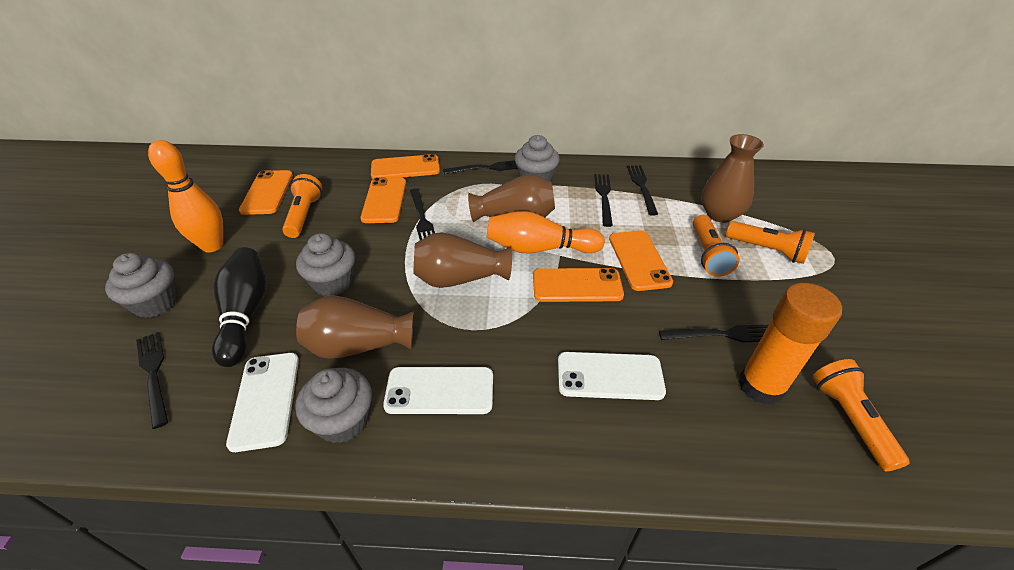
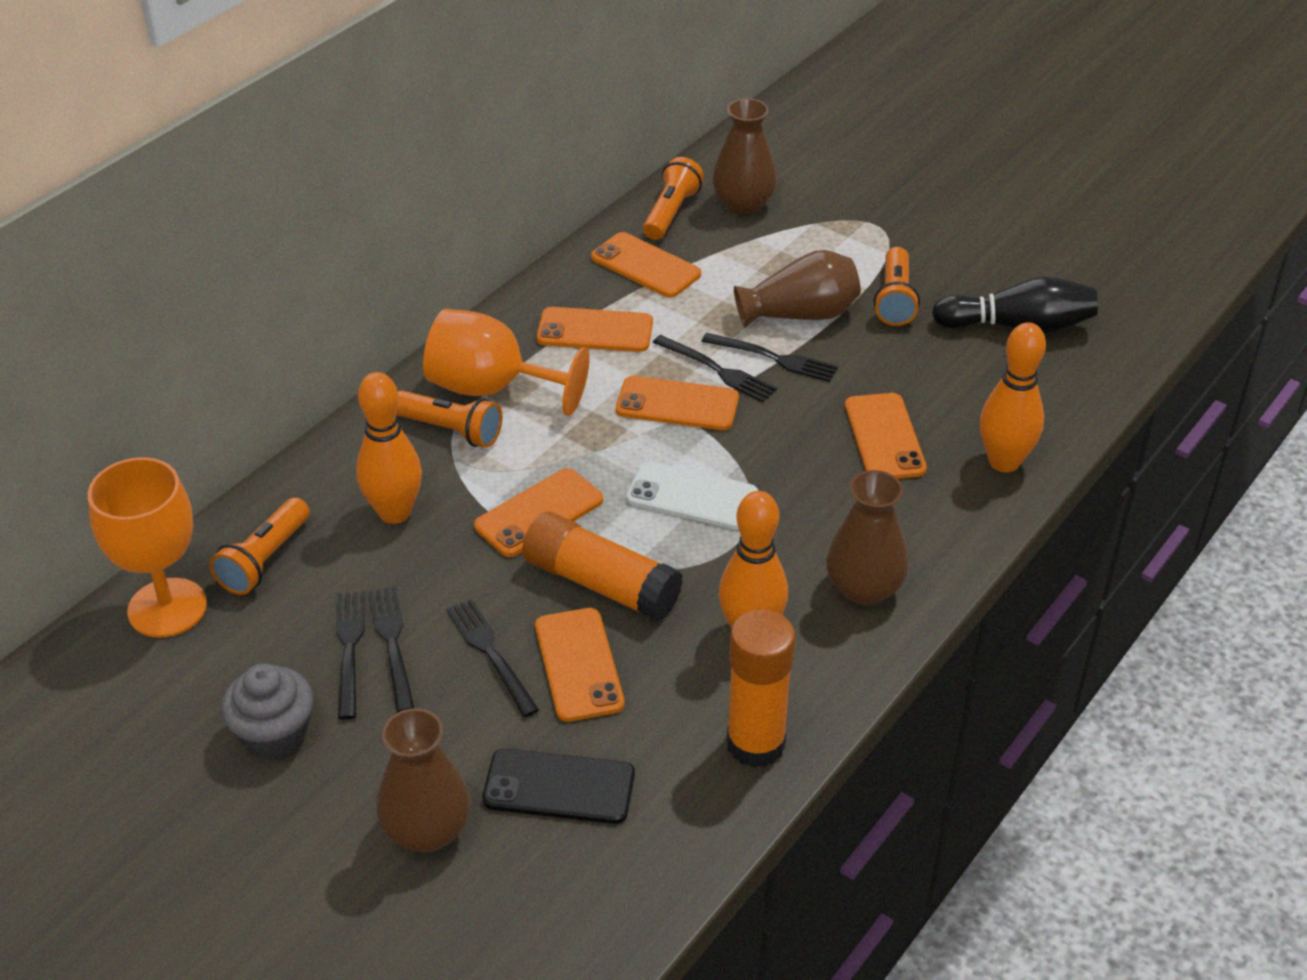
black fork: 6 -> 5
black phone: 0 -> 1
grey cupcake: 4 -> 1
orange bowling pin: 2 -> 3
orange glue stick: 1 -> 2
orange goblet: 0 -> 2
orange phone: 5 -> 6
white phone: 3 -> 1

